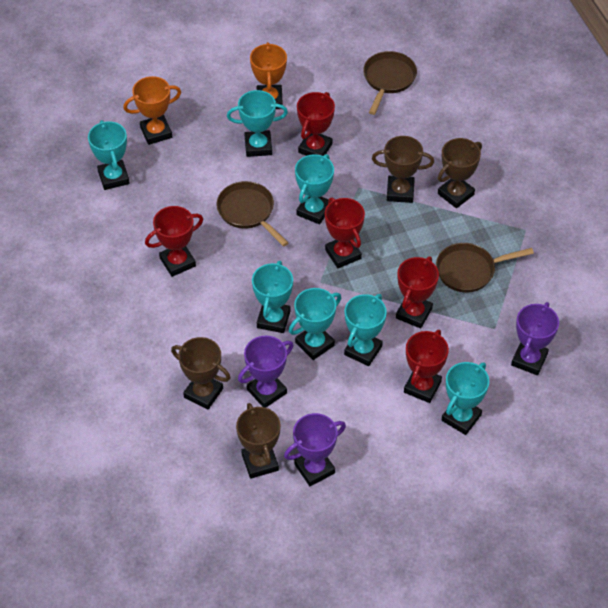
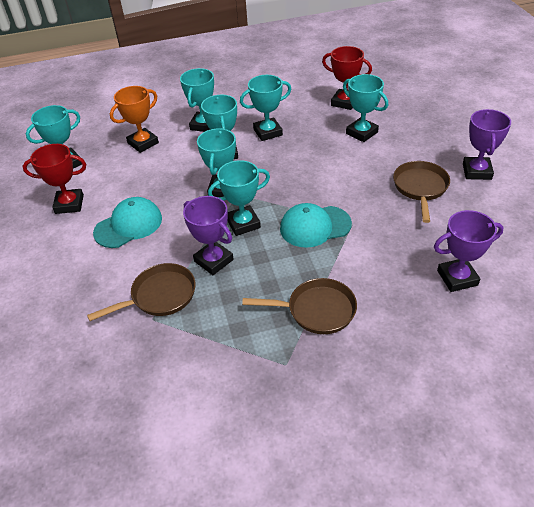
brown trophy: 4 -> 0
orange trophy: 2 -> 1
red trophy: 5 -> 2
turquoise cap: 0 -> 2

